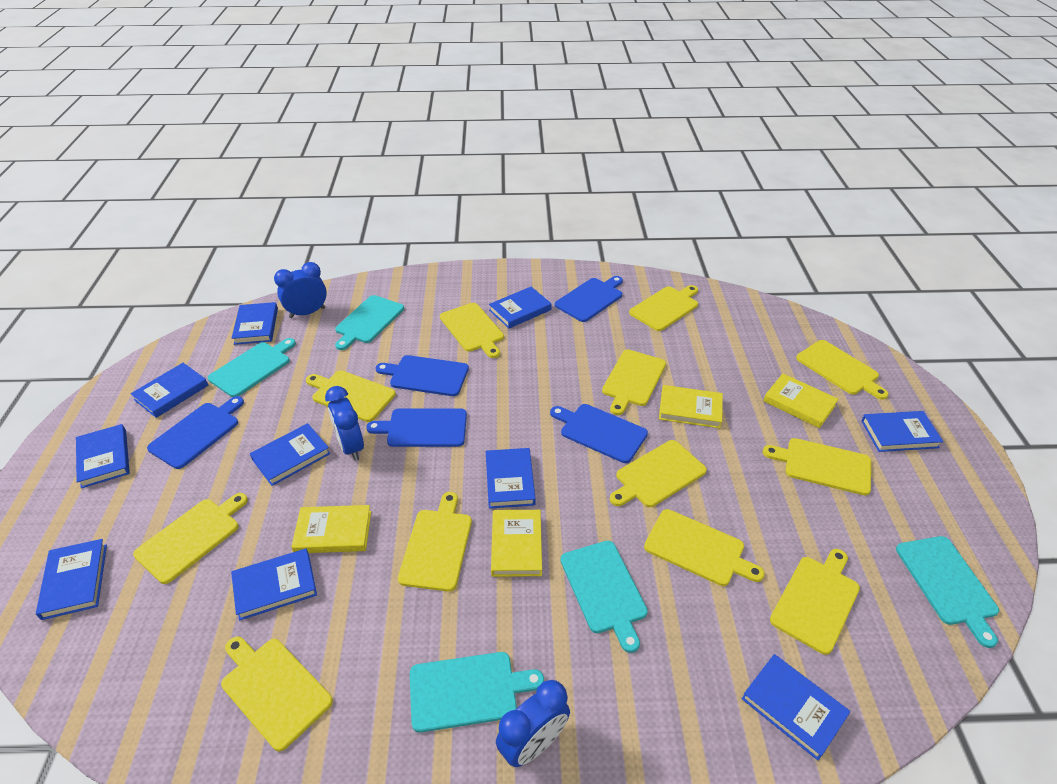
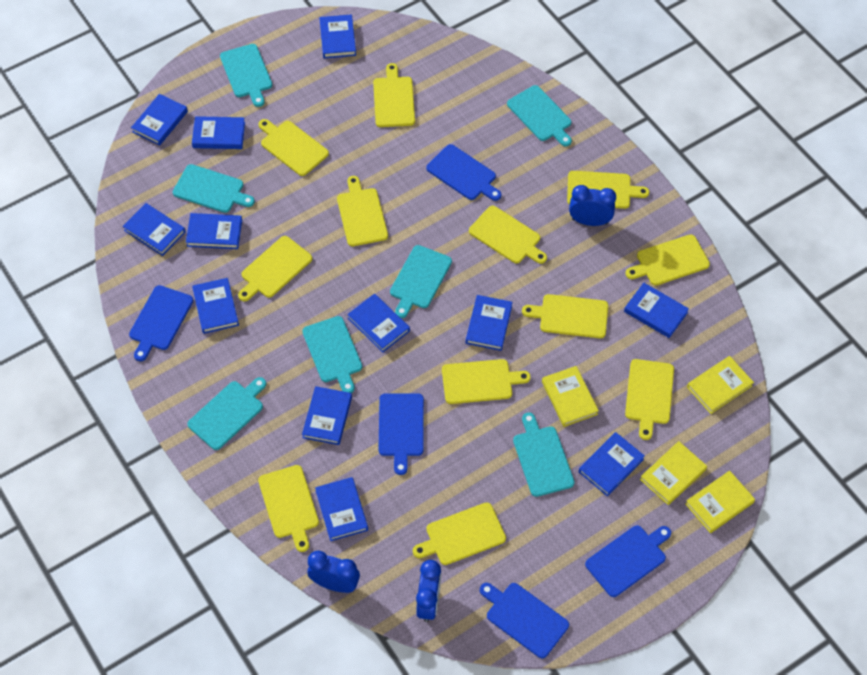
blue book: 10 -> 12
turquoise cutting board: 5 -> 7

